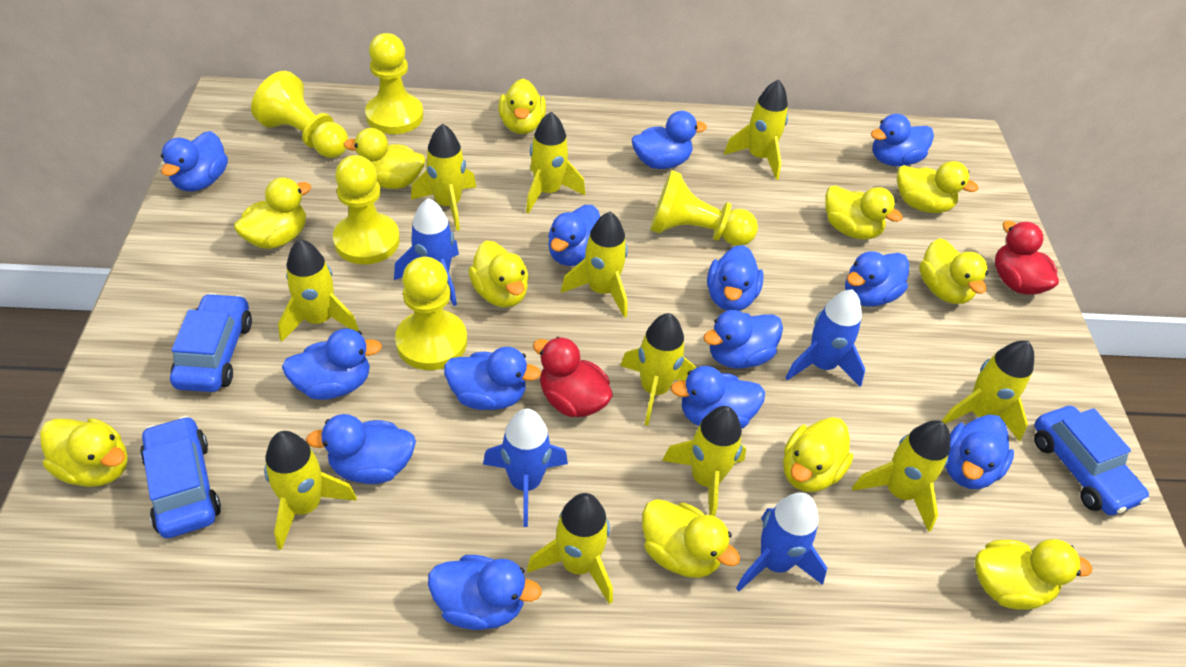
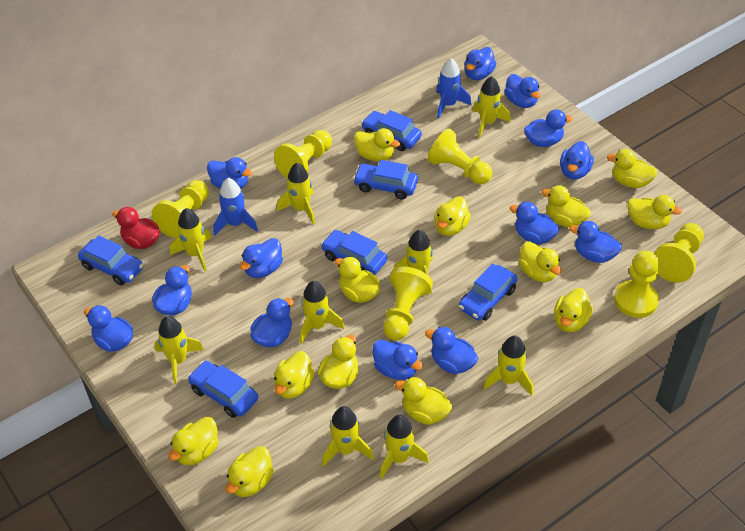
blue car: 3 -> 6
blue rocket: 4 -> 2
red duck: 2 -> 1
yellow duck: 11 -> 13
yellow pawn: 5 -> 6
yellow rocket: 11 -> 9

